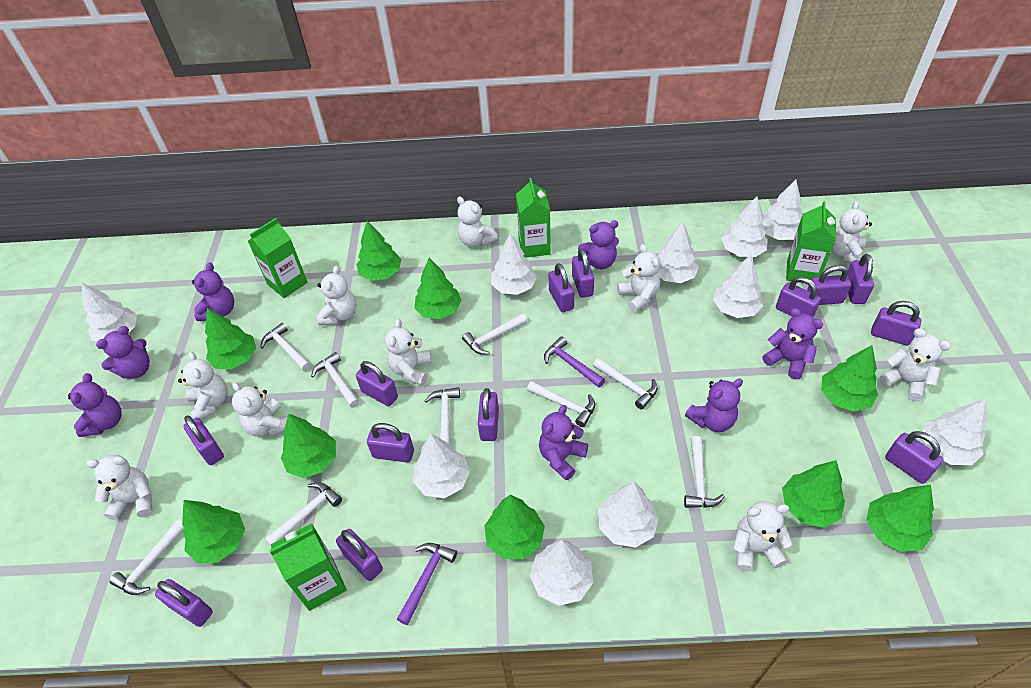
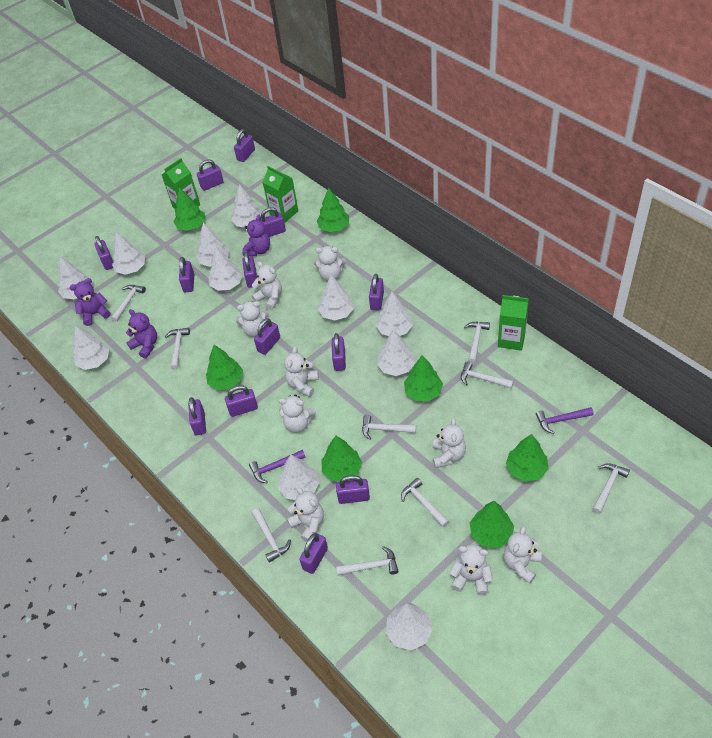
green carton: 4 -> 3
green tree: 9 -> 7
purple teddy bear: 7 -> 3
white teddy bear: 10 -> 9
white tree: 10 -> 11

